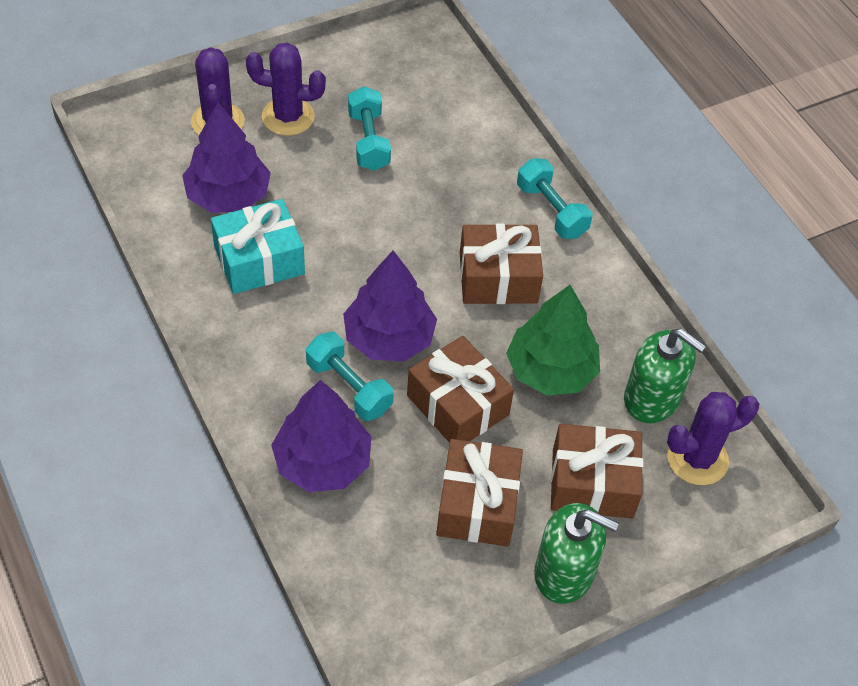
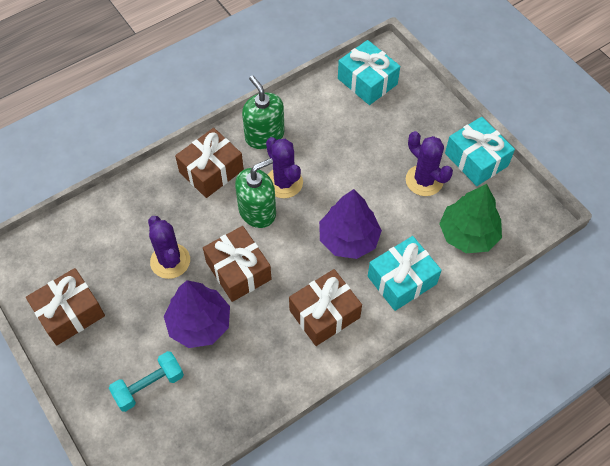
purple tree: 3 -> 2
turquoise dumbbell: 3 -> 1
turquoise gift: 1 -> 3

